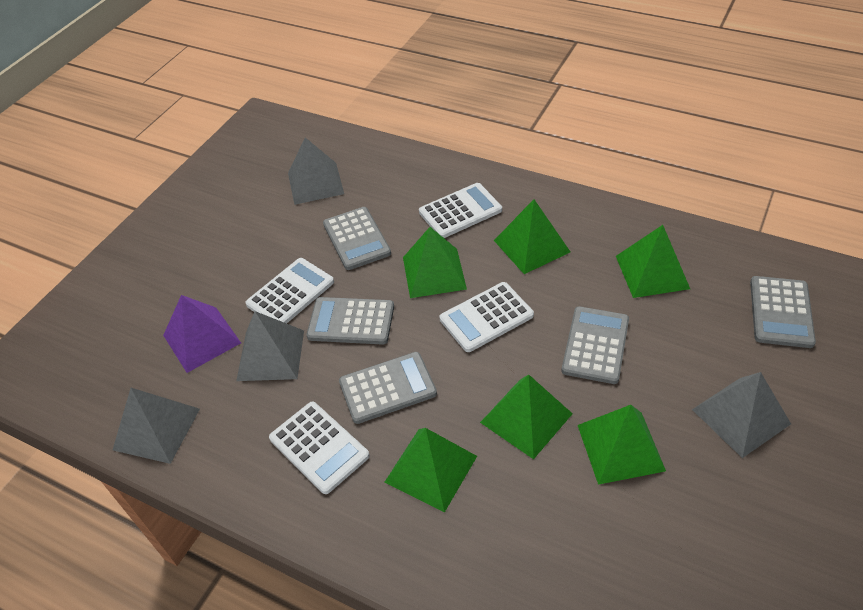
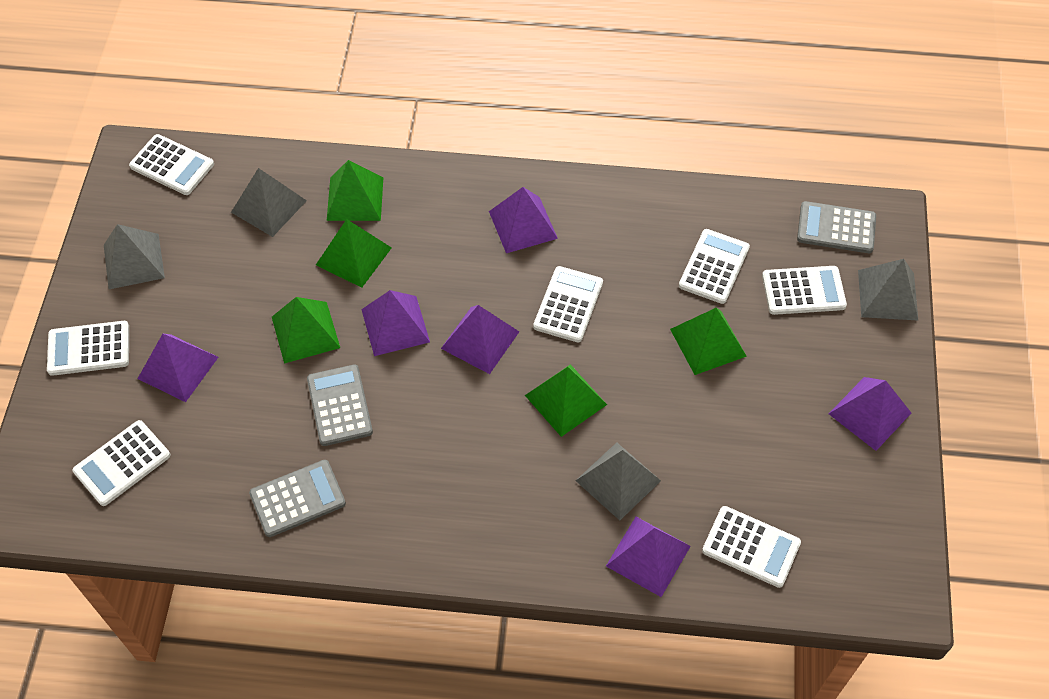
green pyramid: 6 -> 5
grey calculator: 5 -> 3
purple pyramid: 1 -> 6
white calculator: 4 -> 7

